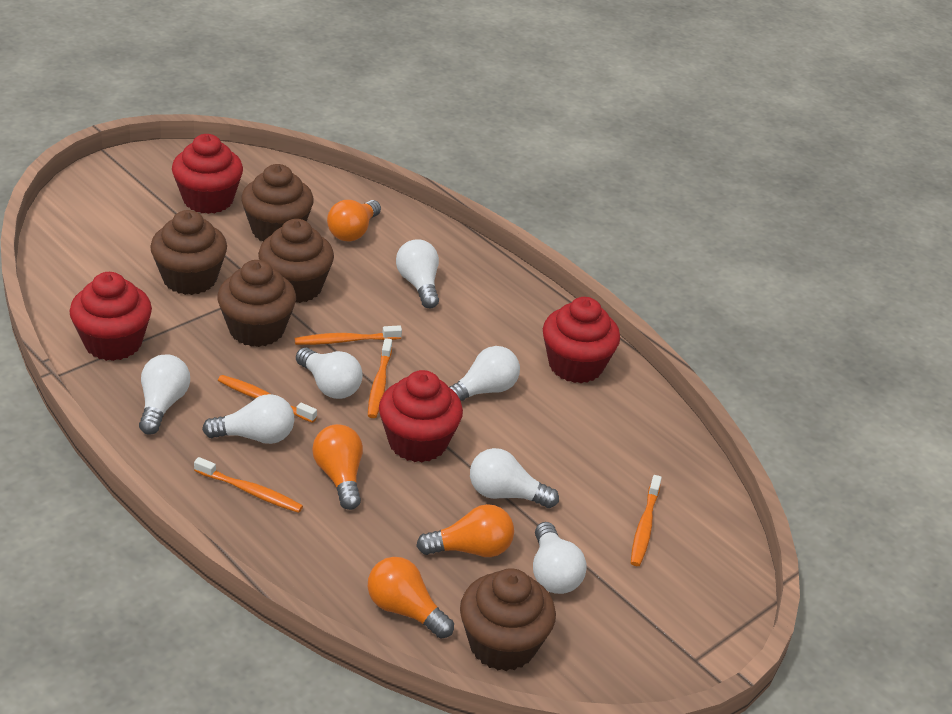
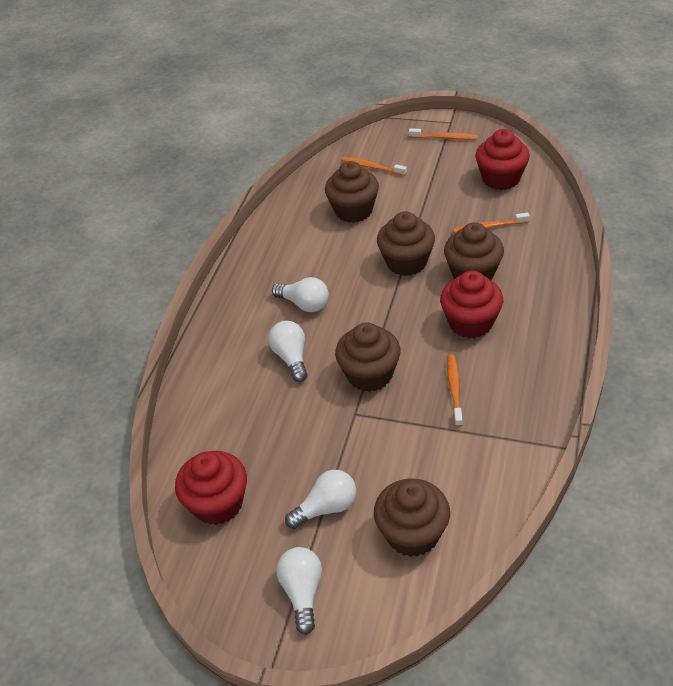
orange light bulb: 4 -> 0
orange toothbrush: 5 -> 4
red cupcake: 4 -> 3
white light bulb: 7 -> 4

